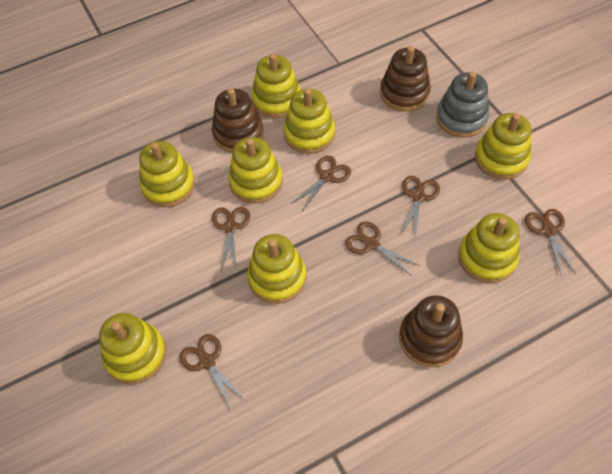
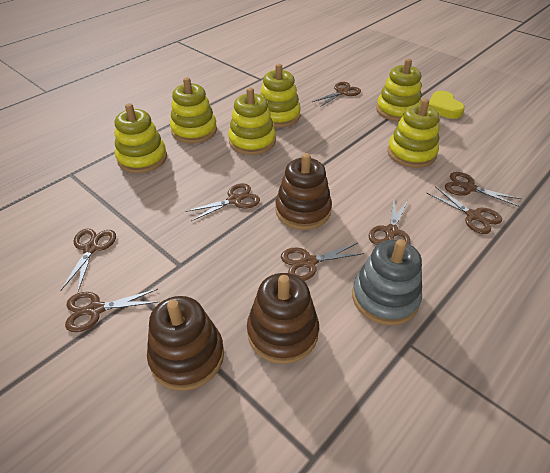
brown scissors: 6 -> 8
yellow heart: 0 -> 1
yellow stacking toy: 8 -> 6

